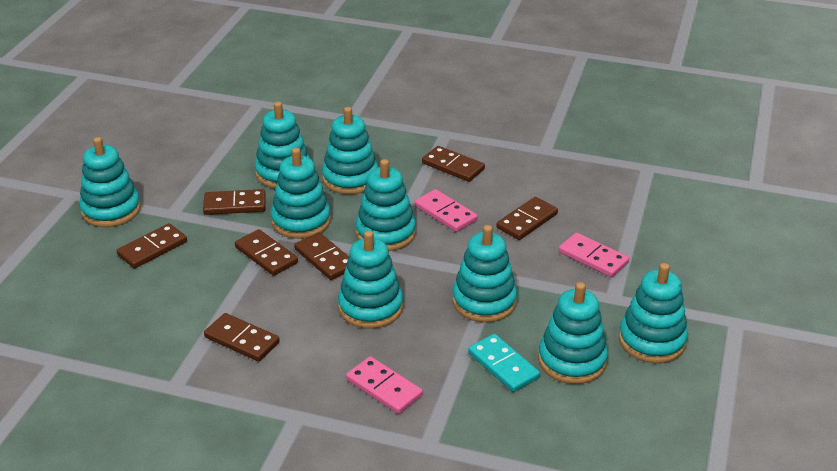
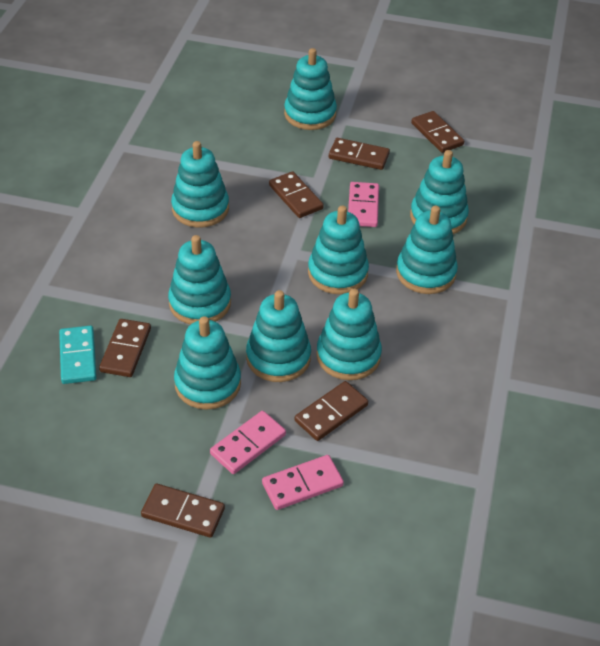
brown domino: 7 -> 6

